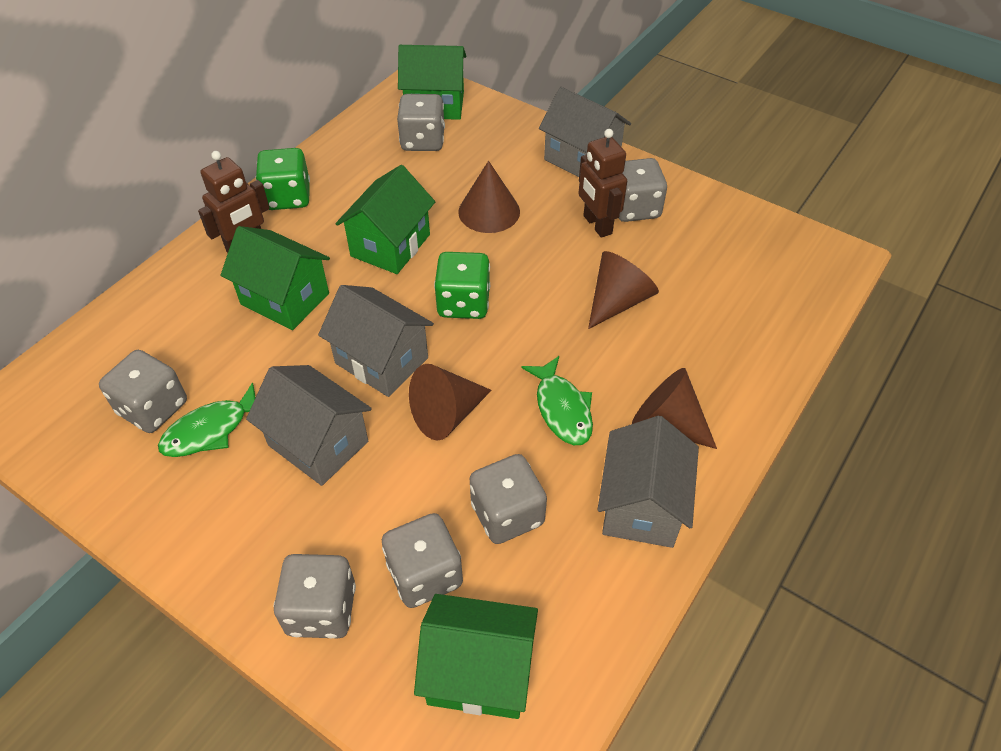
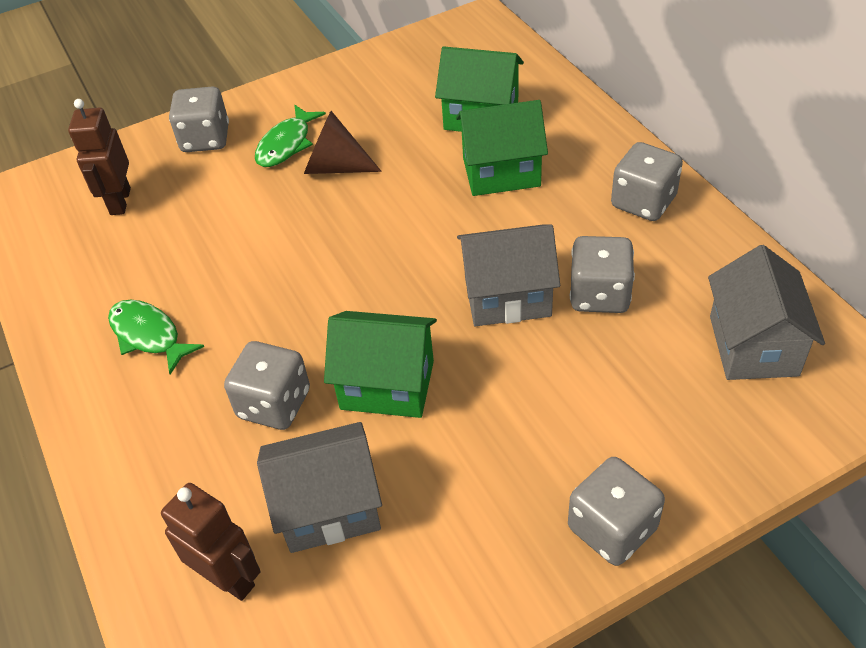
brown cone: 4 -> 1
green dice: 2 -> 0
green house: 4 -> 3
grey dice: 6 -> 5
grey house: 4 -> 3

